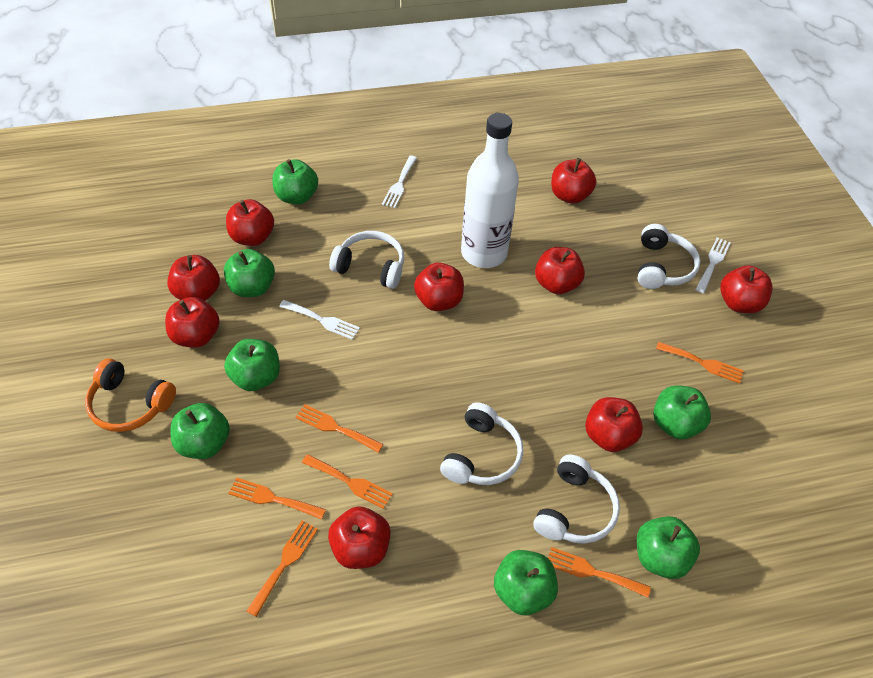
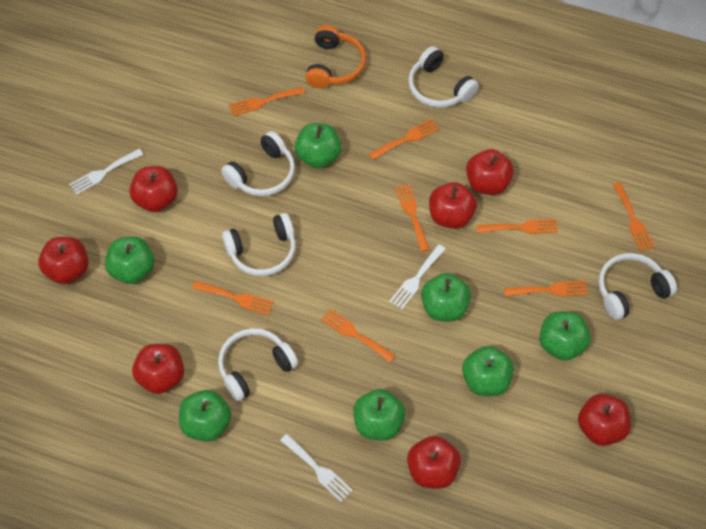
orange fork: 6 -> 8
red apple: 9 -> 7
white bottle: 1 -> 0
white headphones: 4 -> 5

